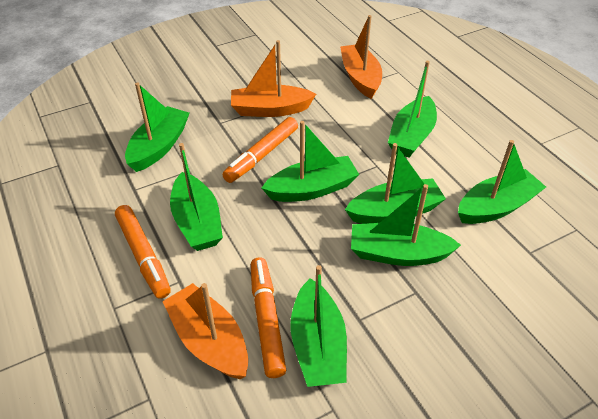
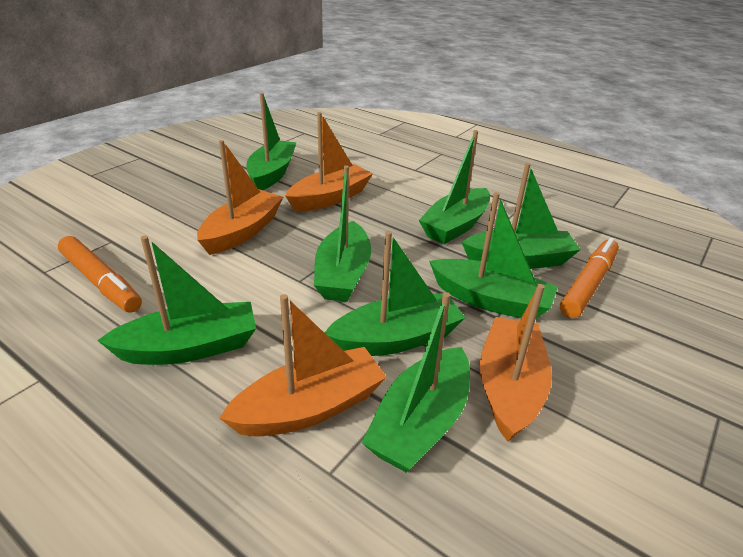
orange boat: 3 -> 4
orange marker: 3 -> 2

